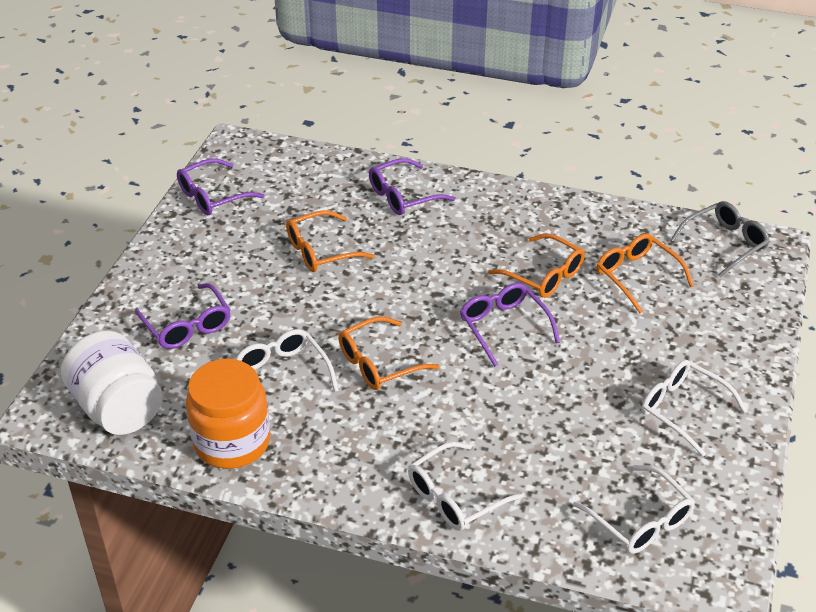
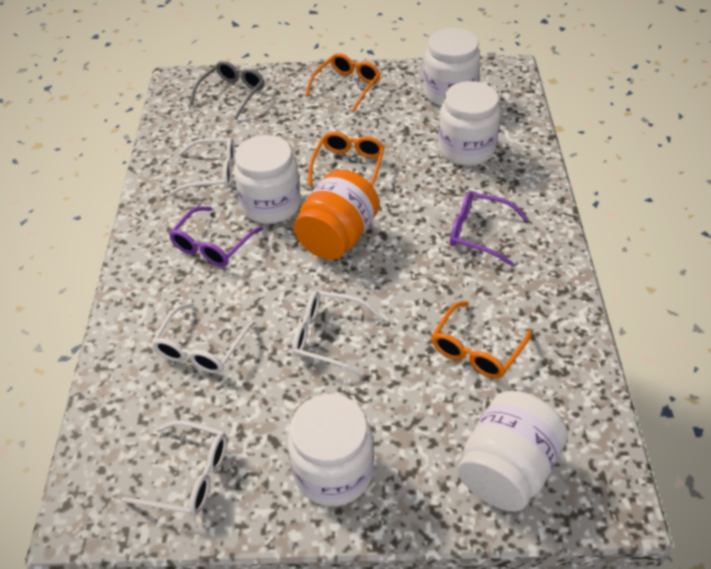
orange glasses: 4 -> 3
purple glasses: 4 -> 2
white jar: 1 -> 5

